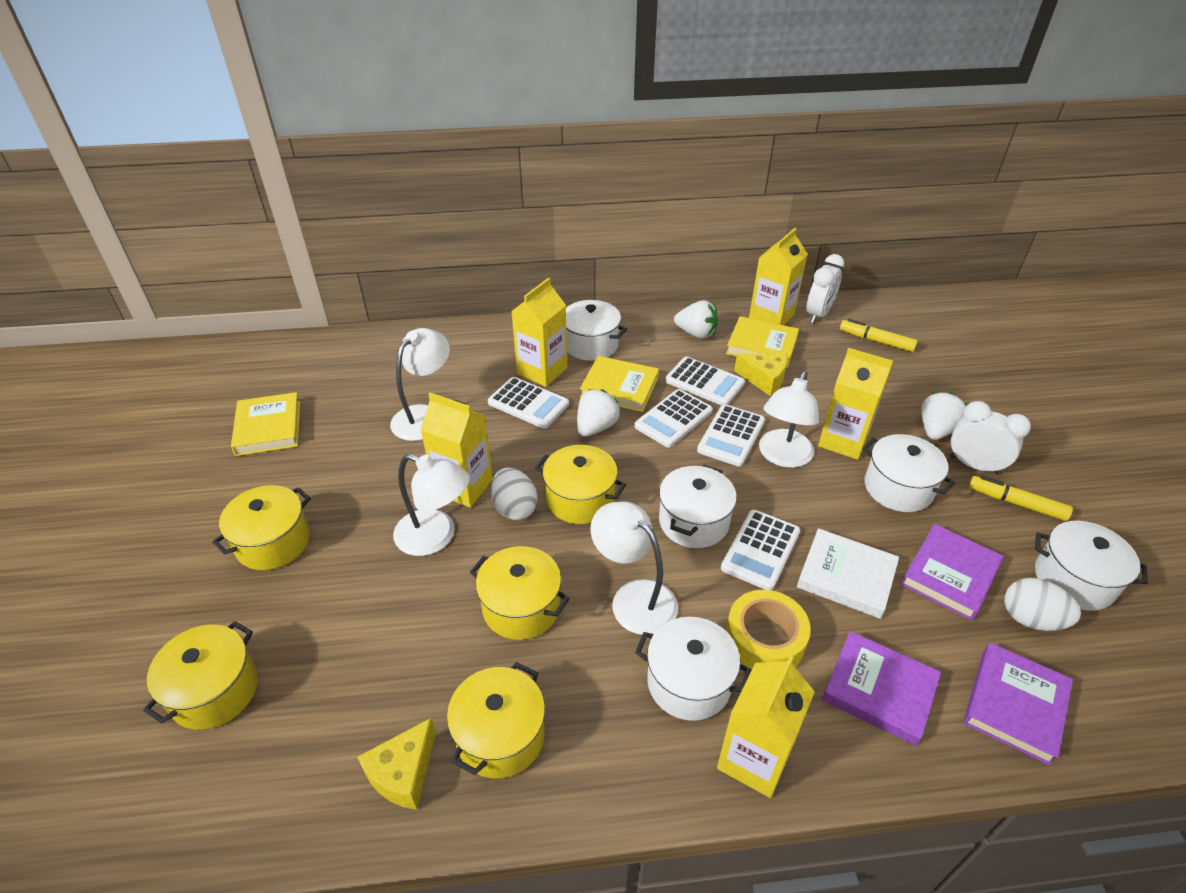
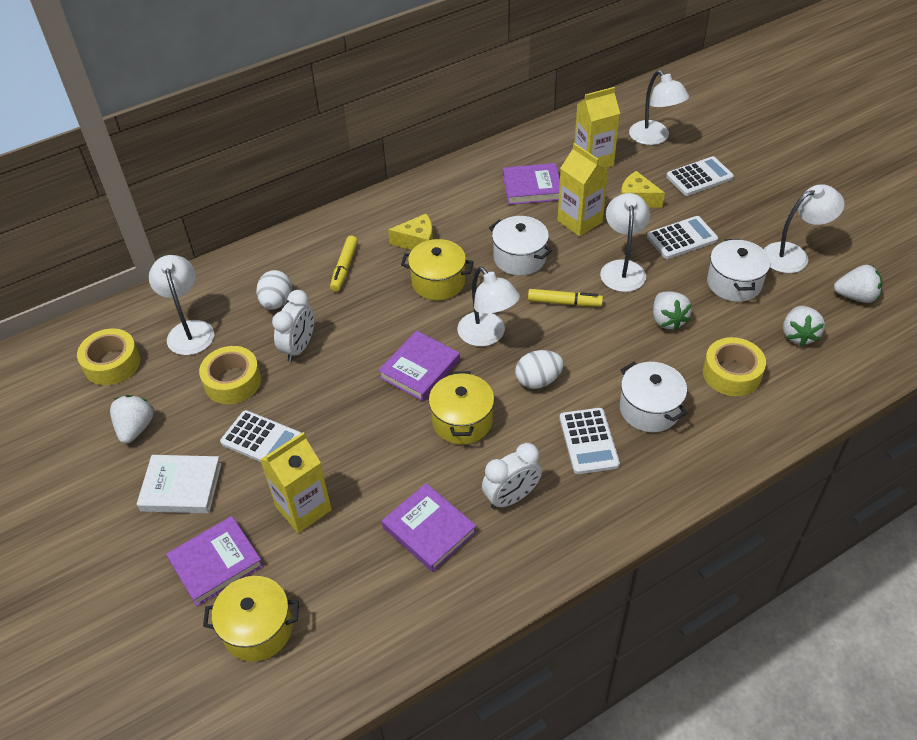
purple book: 3 -> 4
white calculator: 5 -> 4
white lamp: 4 -> 5
white pot: 5 -> 3
white strawberry: 3 -> 4
yellow book: 3 -> 0
yellow carton: 5 -> 3
yellow pot: 5 -> 3
yellow tape: 1 -> 3

